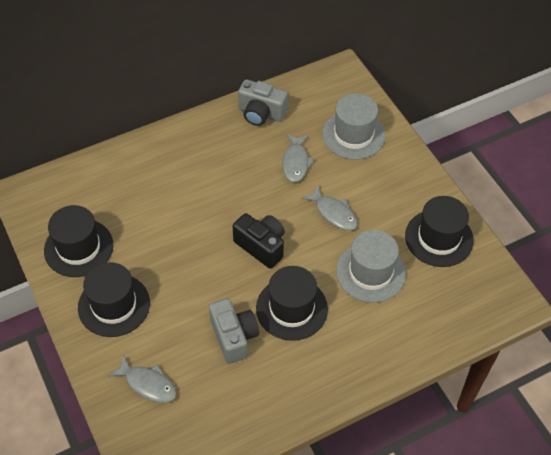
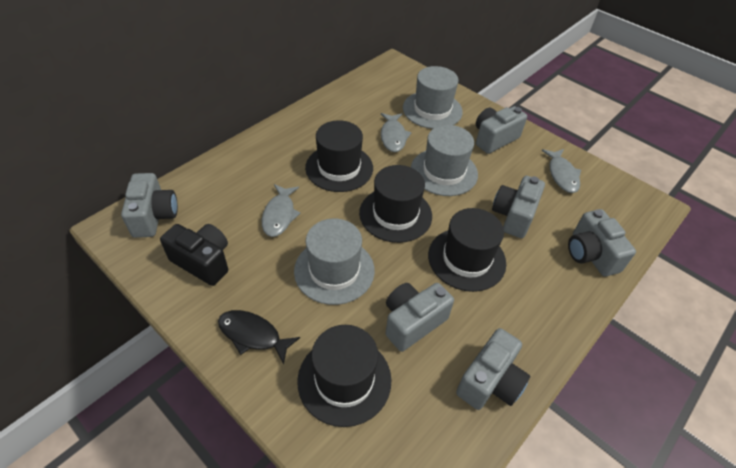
black fish: 0 -> 1
grey camera: 2 -> 6
grey hat: 2 -> 3

